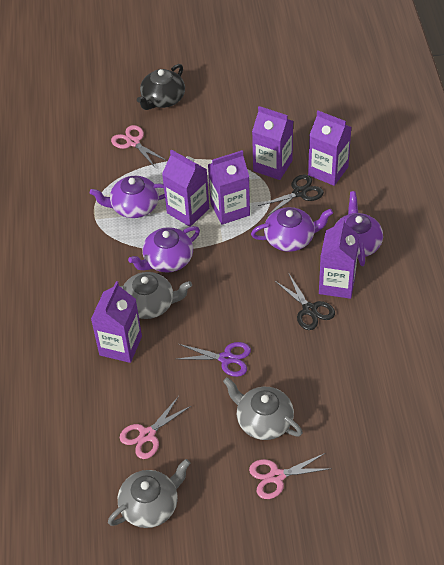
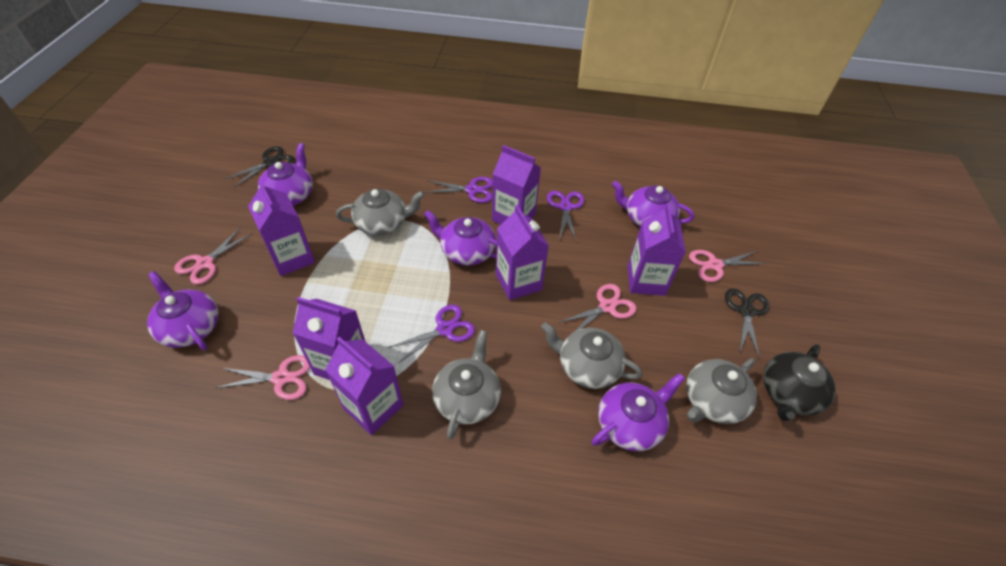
grey teapot: 3 -> 4
pink scissors: 3 -> 4
purple scissors: 1 -> 3
purple teapot: 4 -> 5

